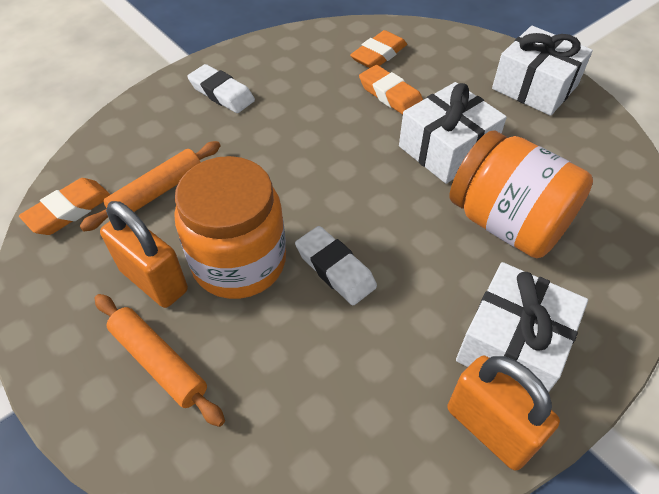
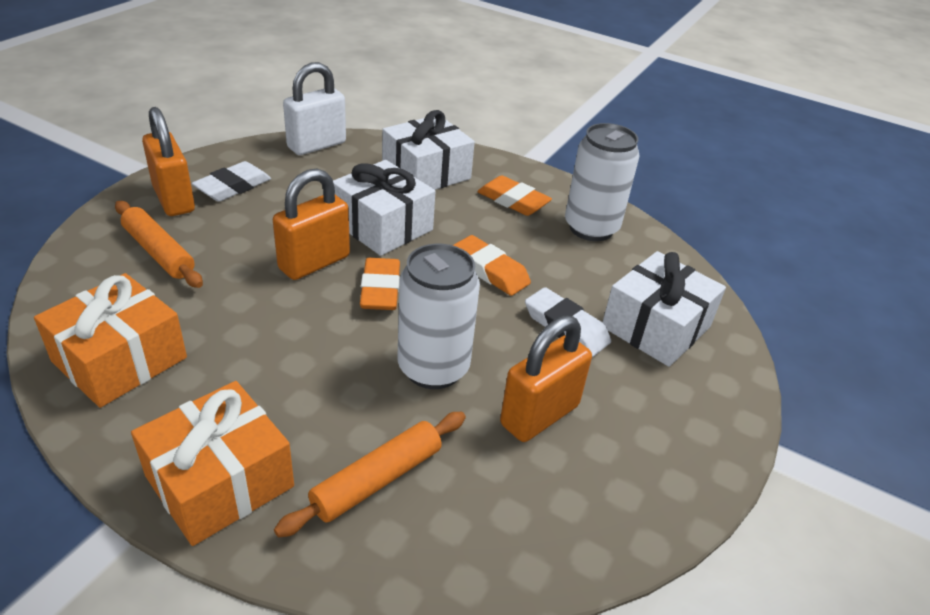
orange gift: 0 -> 2
orange jar: 2 -> 0
orange padlock: 2 -> 3
white can: 0 -> 2
white padlock: 0 -> 1

